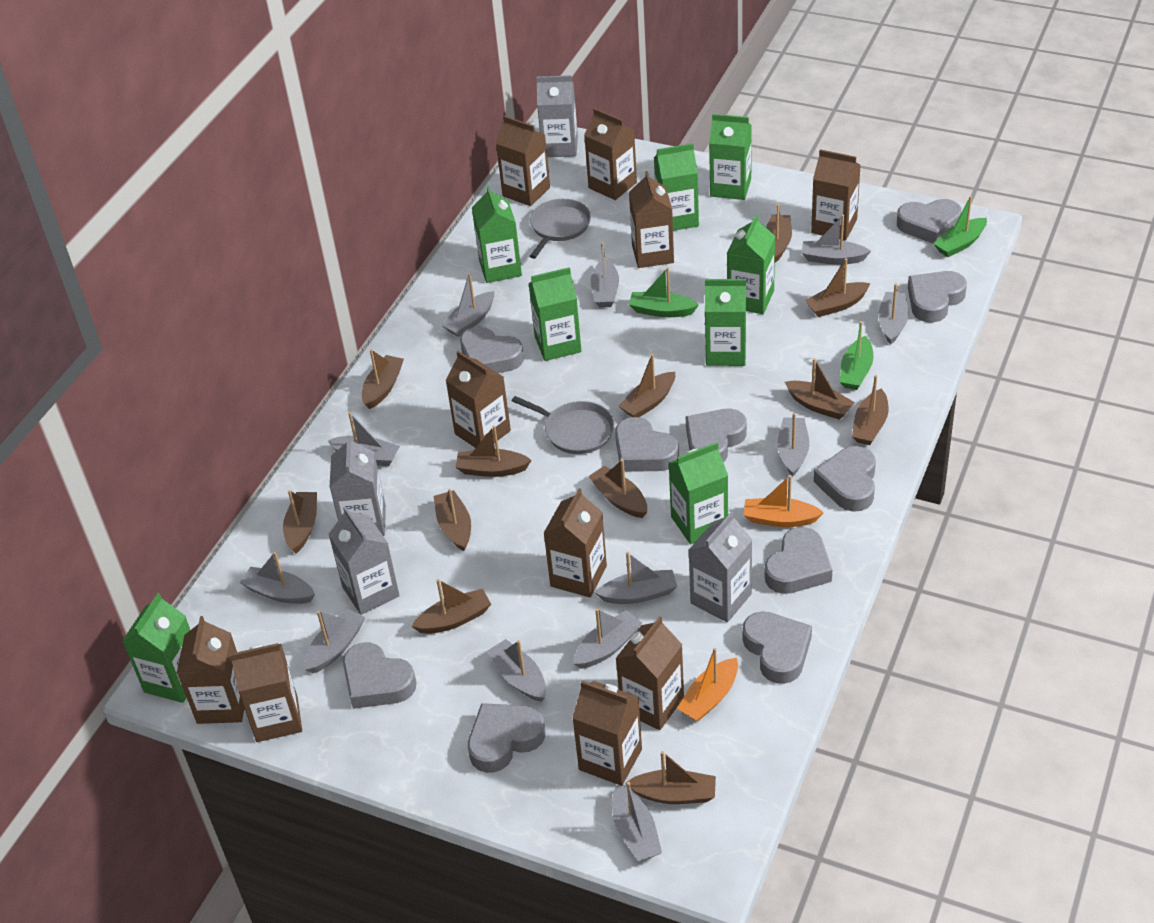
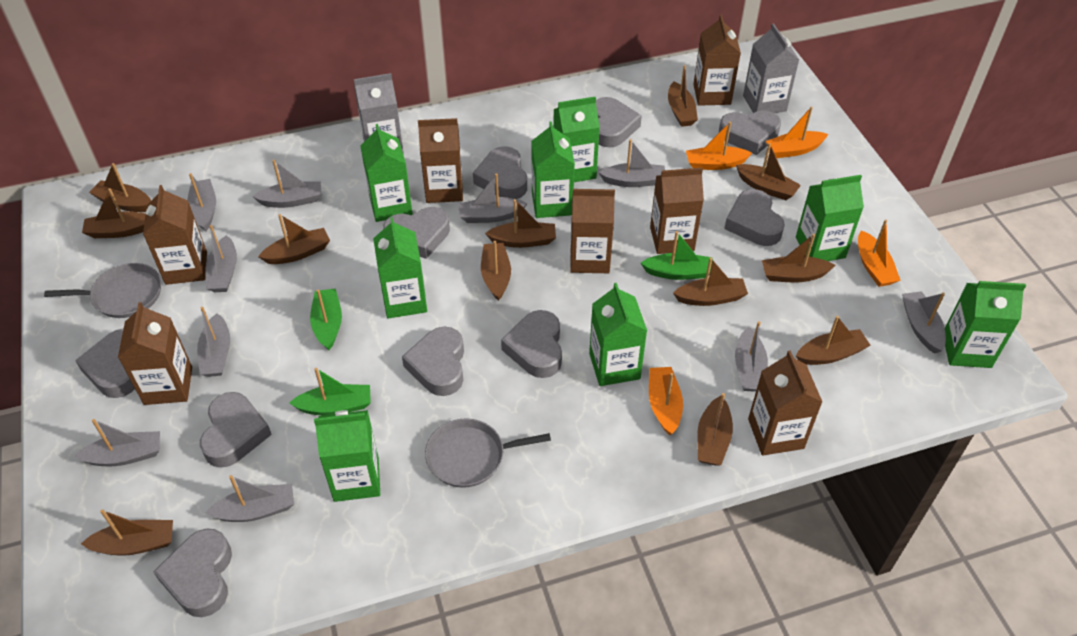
brown carton: 10 -> 7
grey boat: 12 -> 10
grey carton: 4 -> 2
orange boat: 2 -> 4

